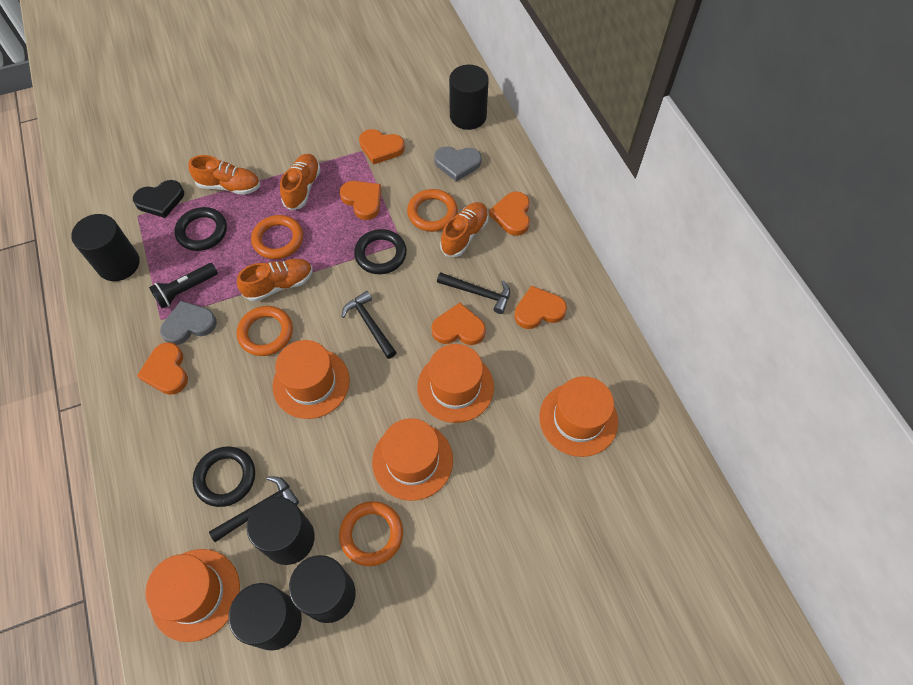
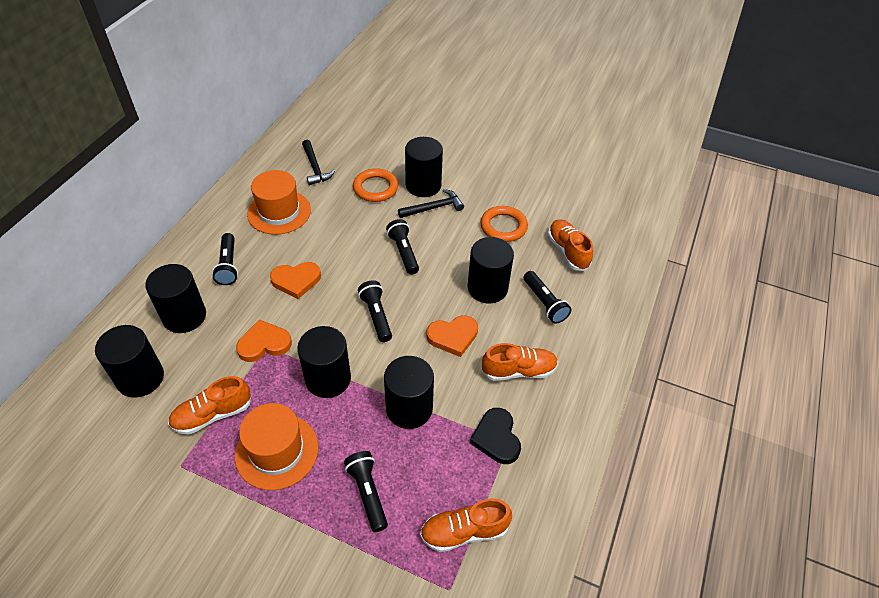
black cylinder: 5 -> 6
black flashlight: 1 -> 5
black hammer: 3 -> 2
black ring: 3 -> 0
grey heart: 2 -> 0
orange hat: 5 -> 2
orange heart: 6 -> 3
orange ring: 4 -> 2

